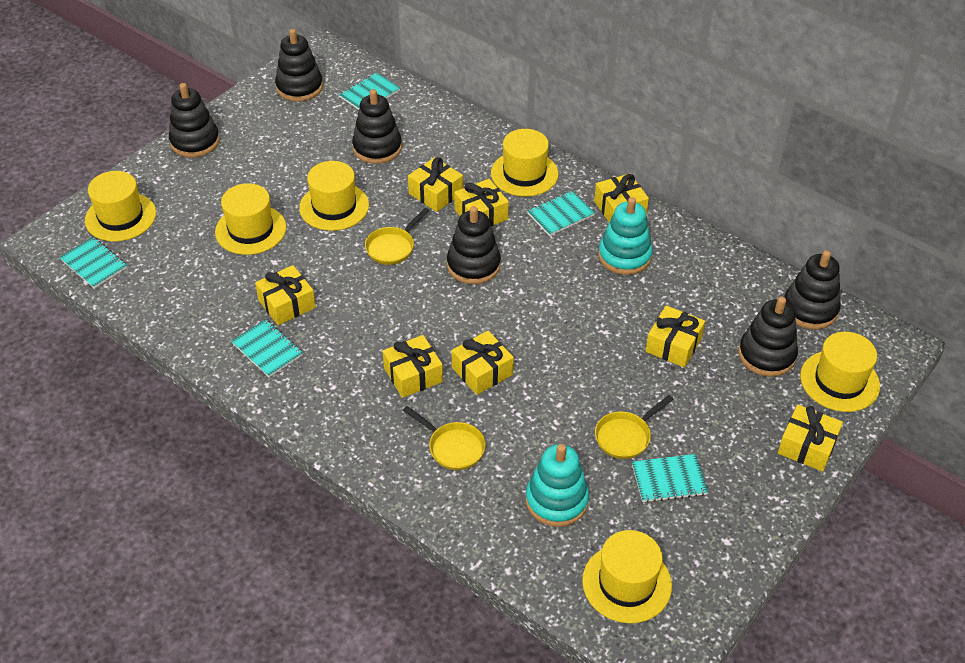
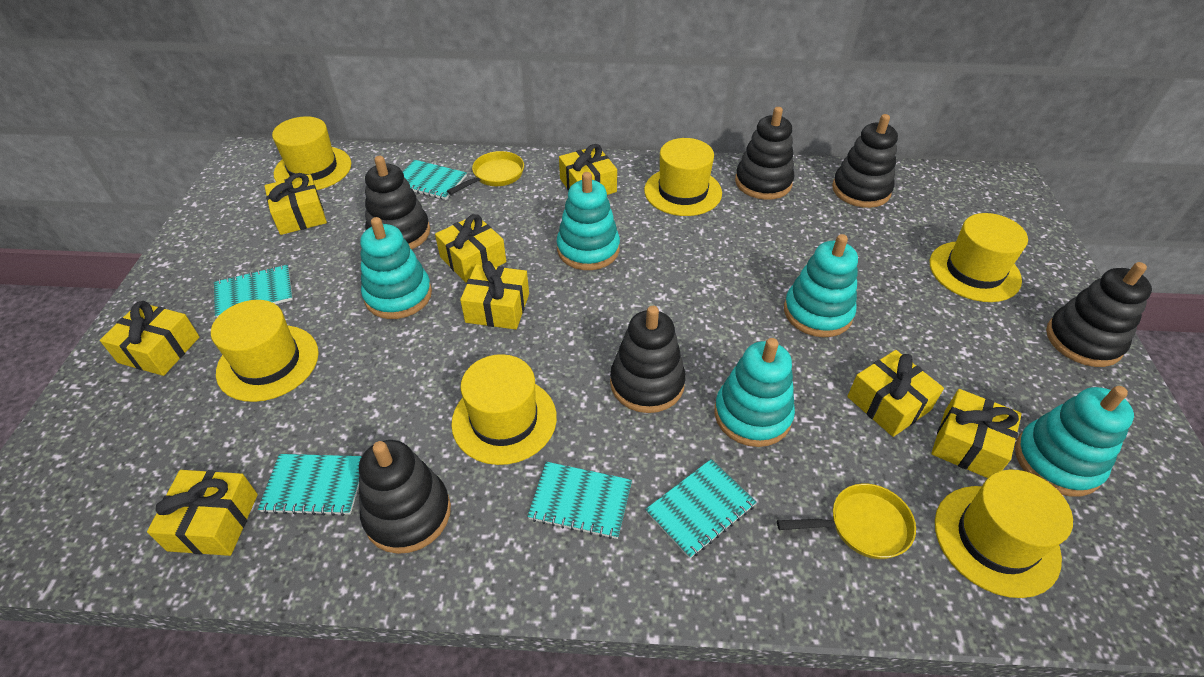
turquoise stacking toy: 2 -> 5
yellow pan: 3 -> 2

